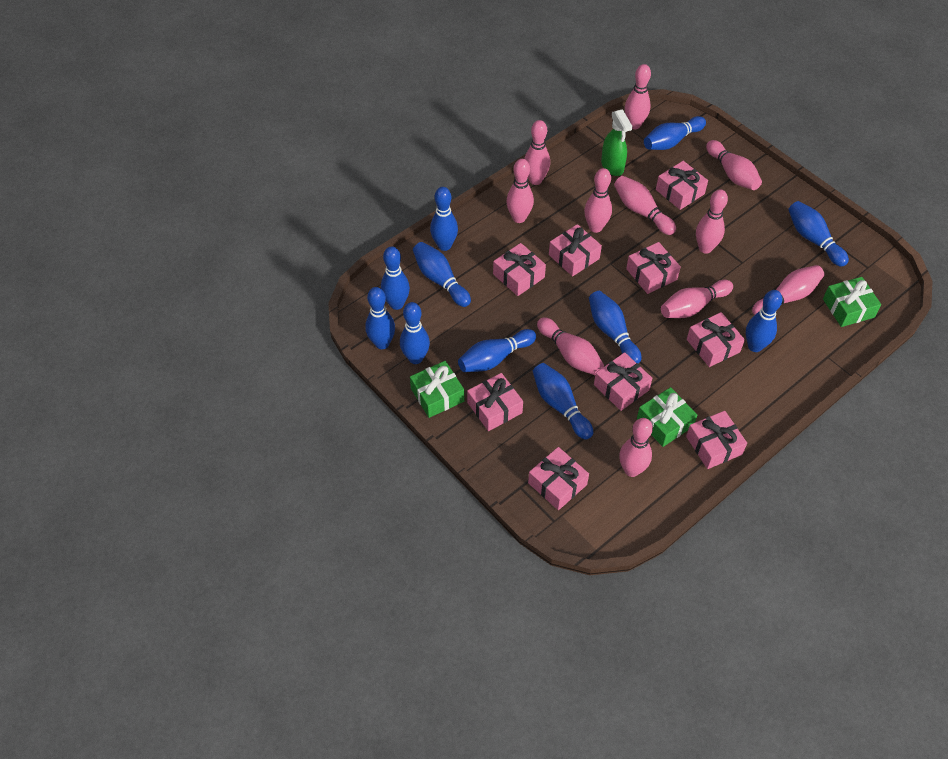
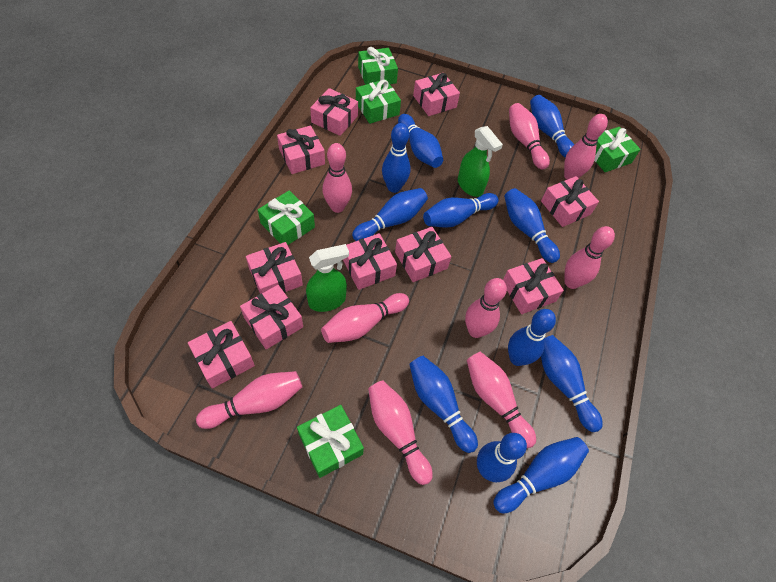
green gift: 3 -> 5
green spray bottle: 1 -> 2
pink bowling pin: 11 -> 9
pink gift: 9 -> 10

